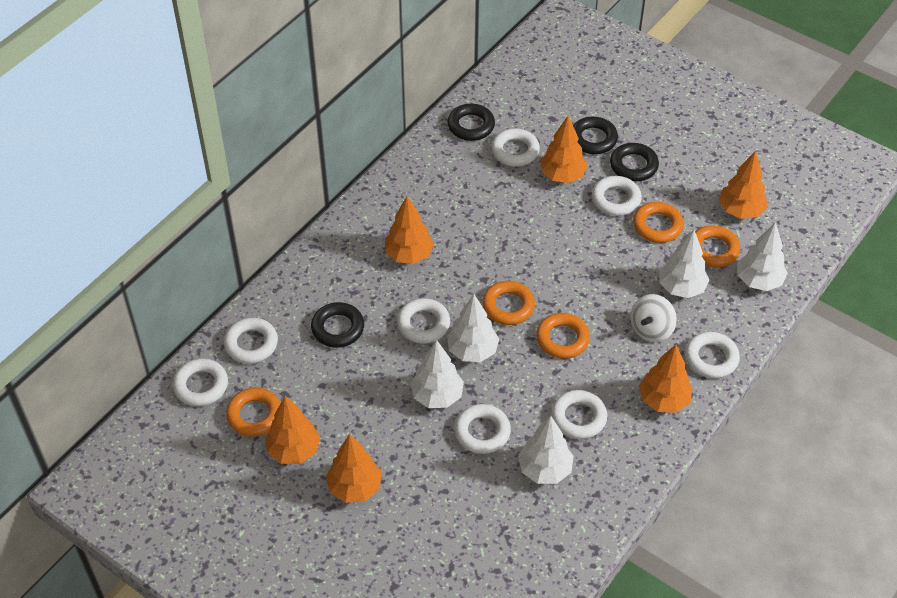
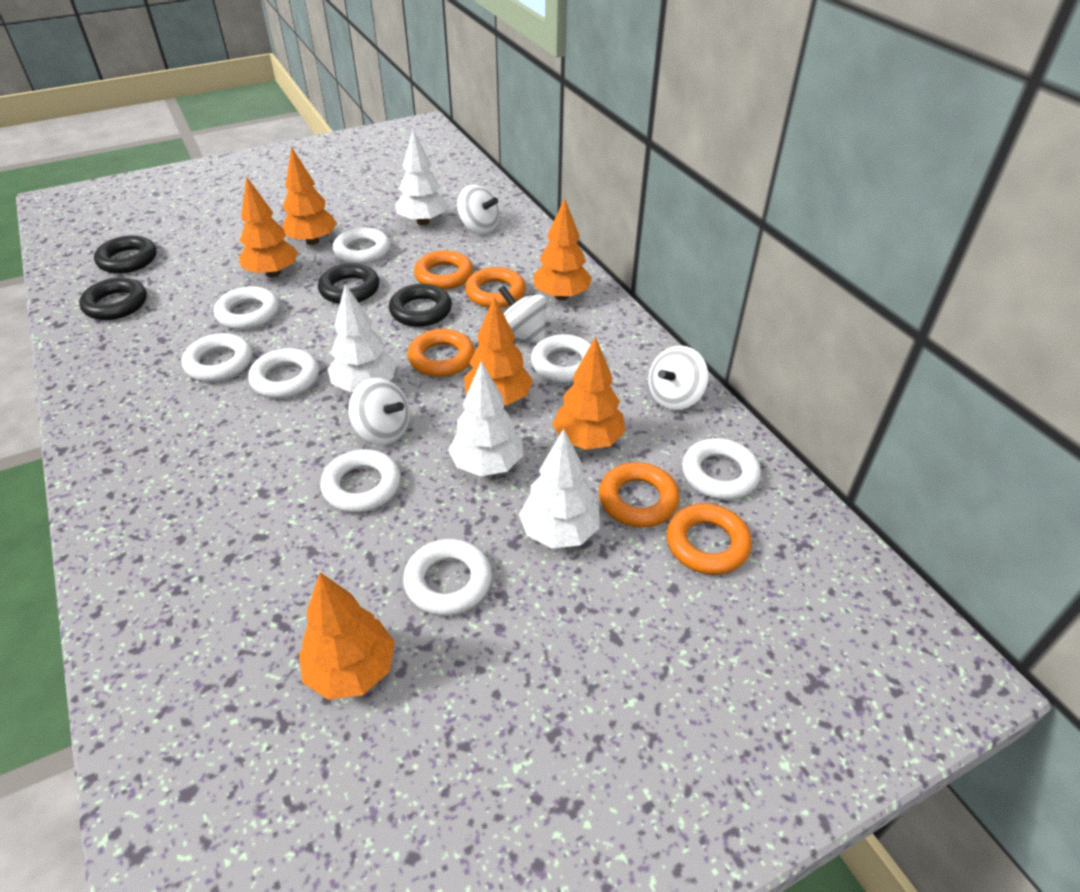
white spinning top: 1 -> 4
white tree: 5 -> 4

